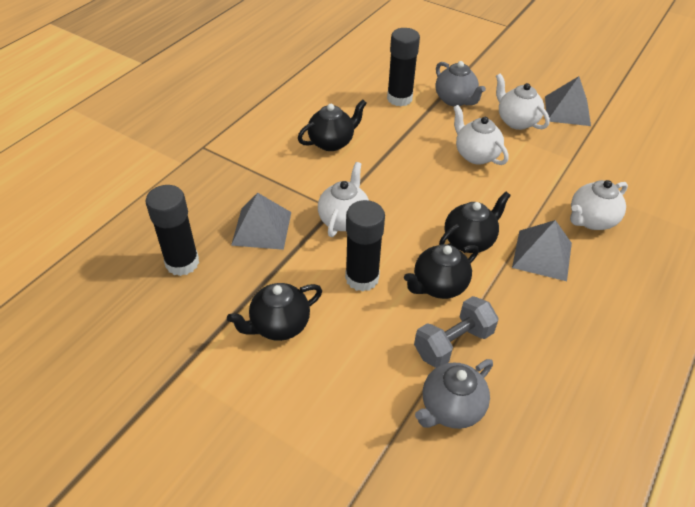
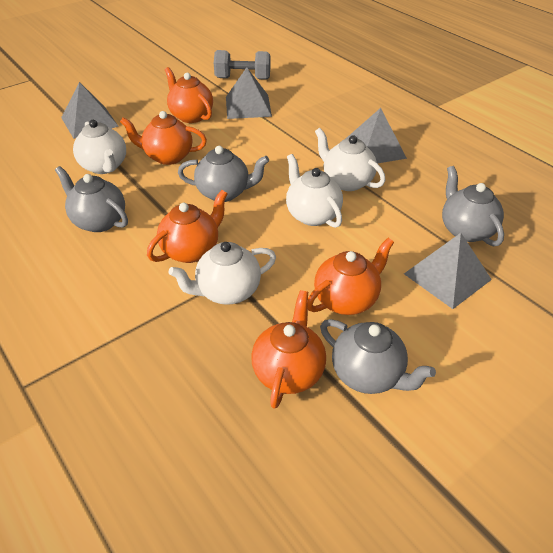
black glue stick: 3 -> 0
black teapot: 4 -> 0
grey pyramid: 3 -> 4
grey teapot: 2 -> 4
orange teapot: 0 -> 5

